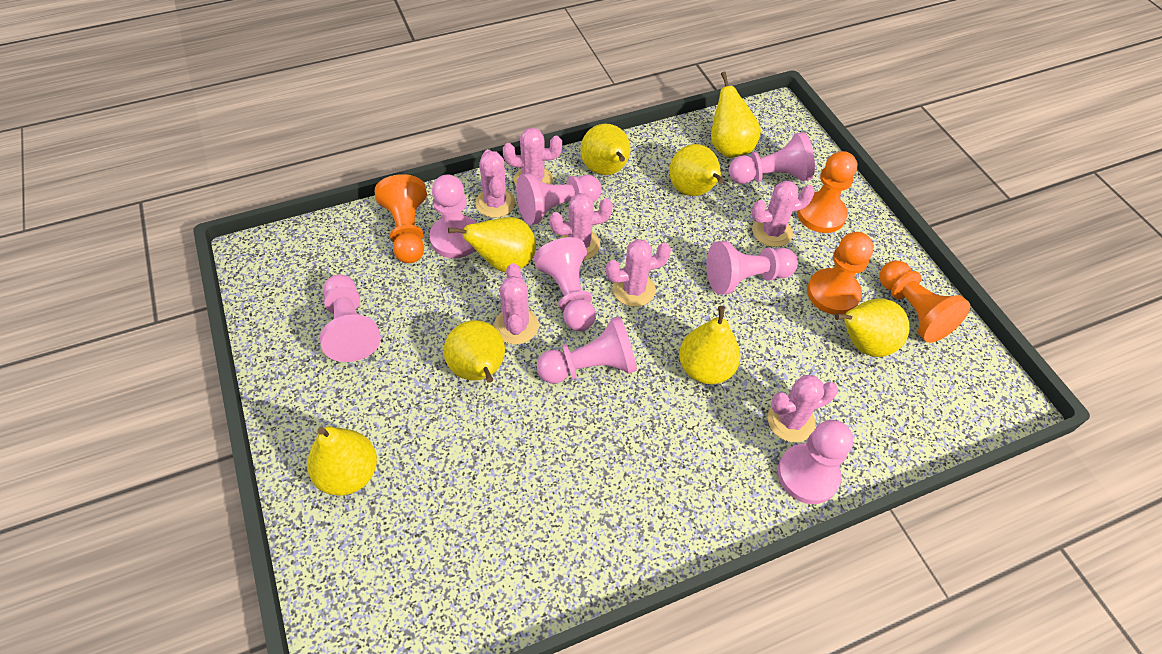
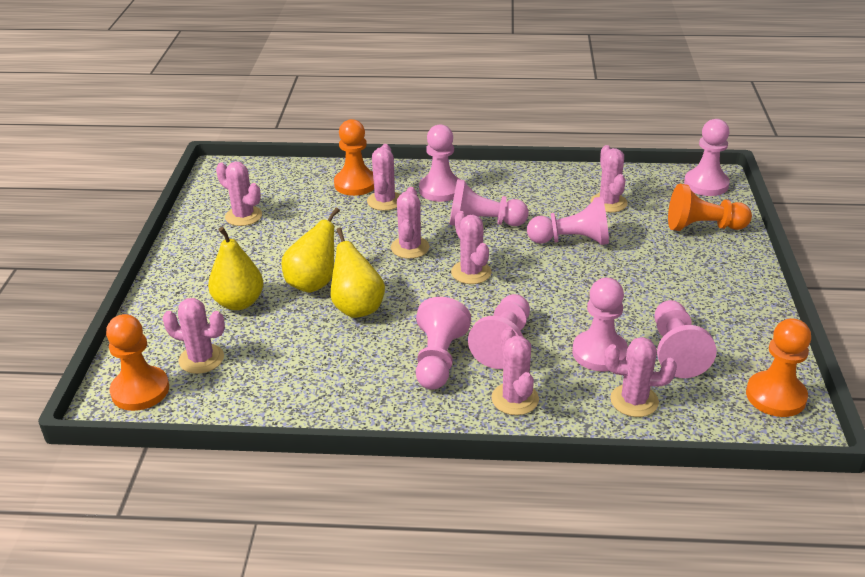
pink cactus: 7 -> 8
yellow pear: 8 -> 3

